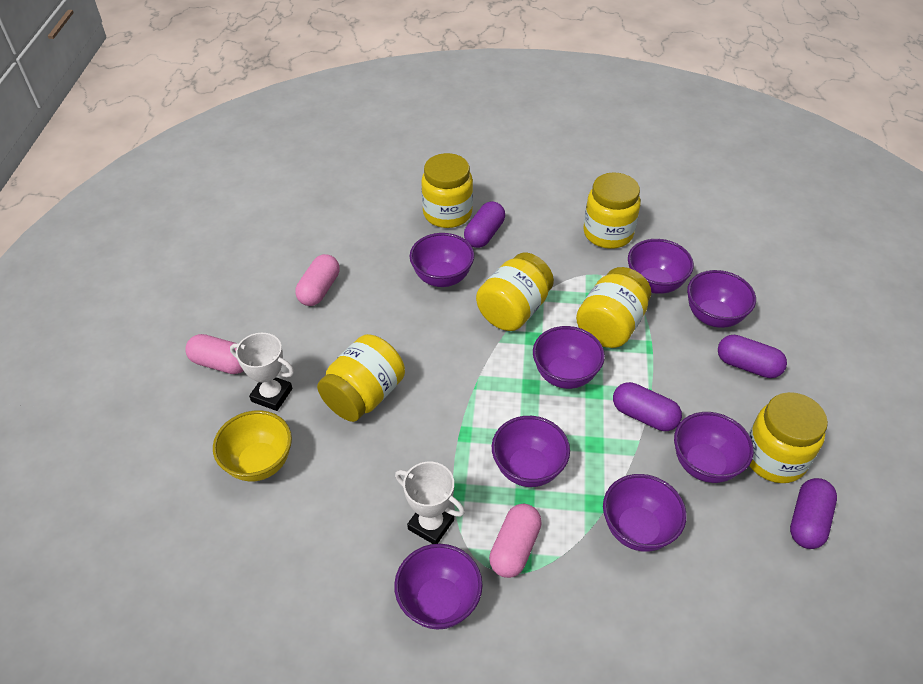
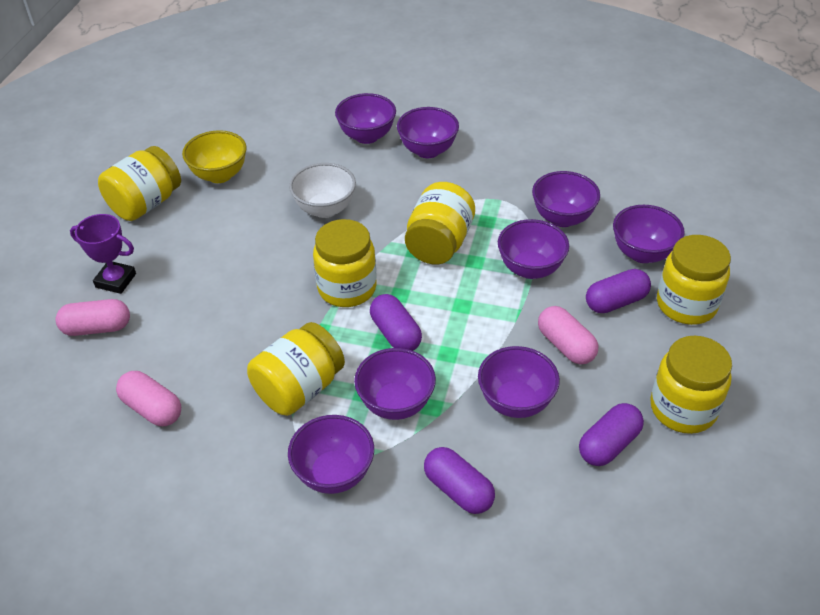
purple trophy: 0 -> 1
white bowl: 0 -> 1
white trophy: 2 -> 0

